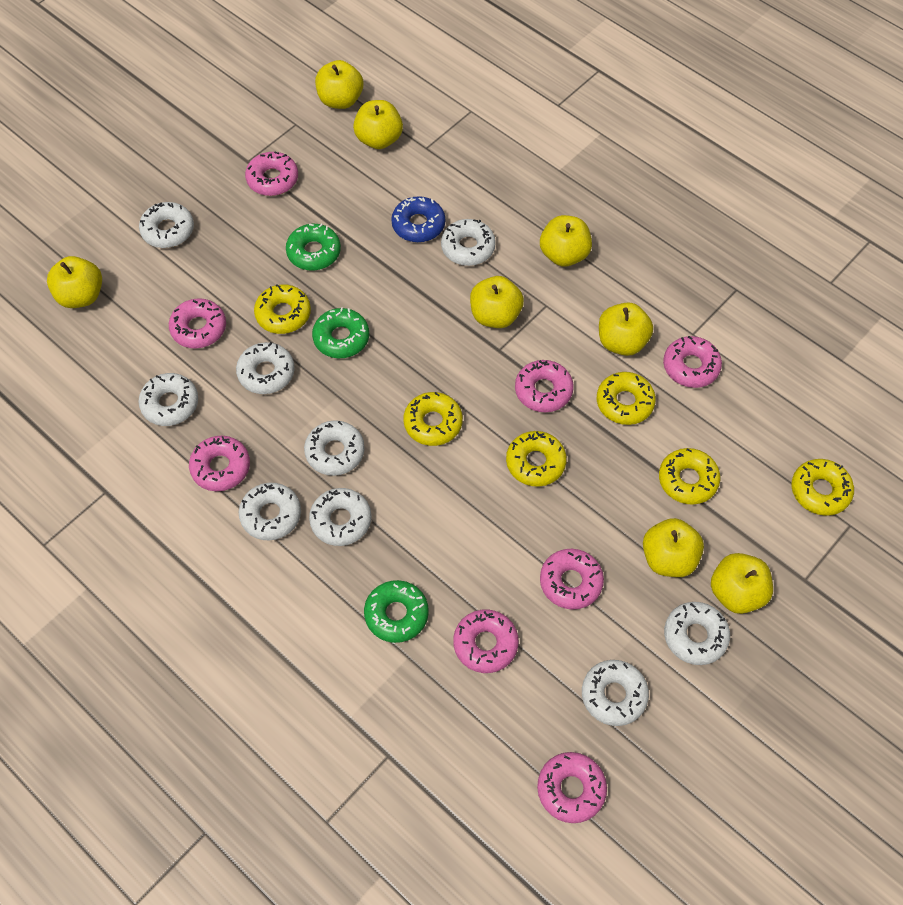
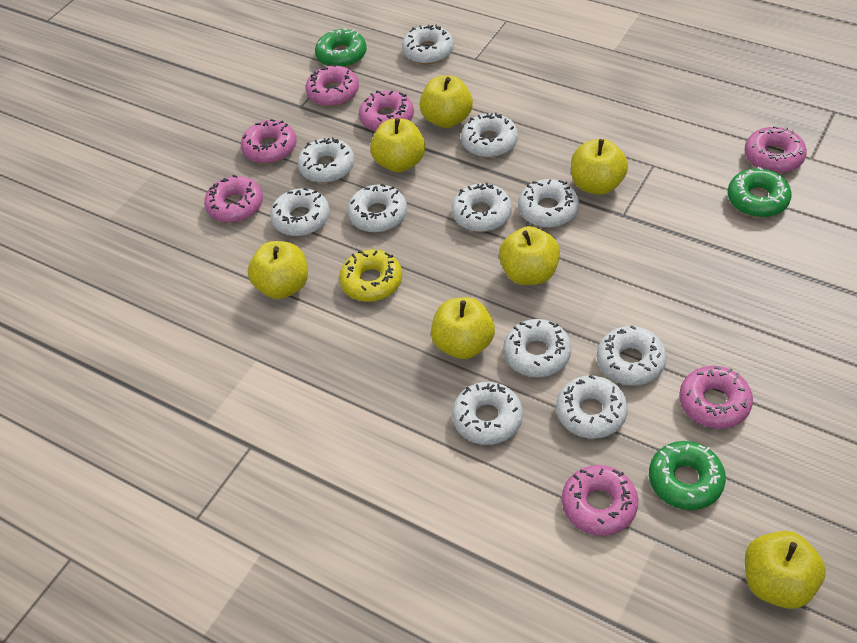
blue donut: 1 -> 0
pink donut: 8 -> 7
white donut: 9 -> 11
yellow apple: 8 -> 7
yellow donut: 6 -> 1

